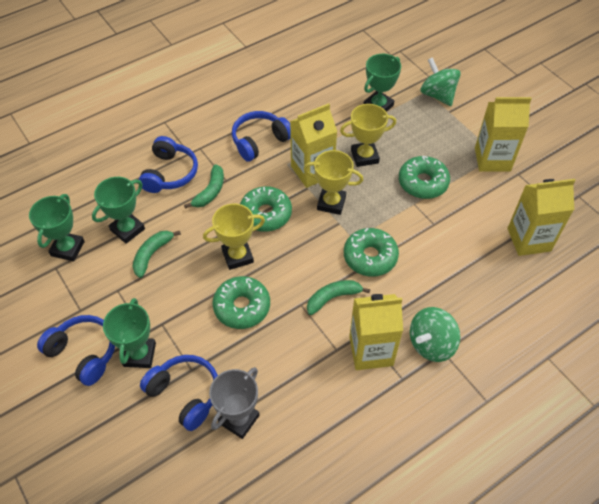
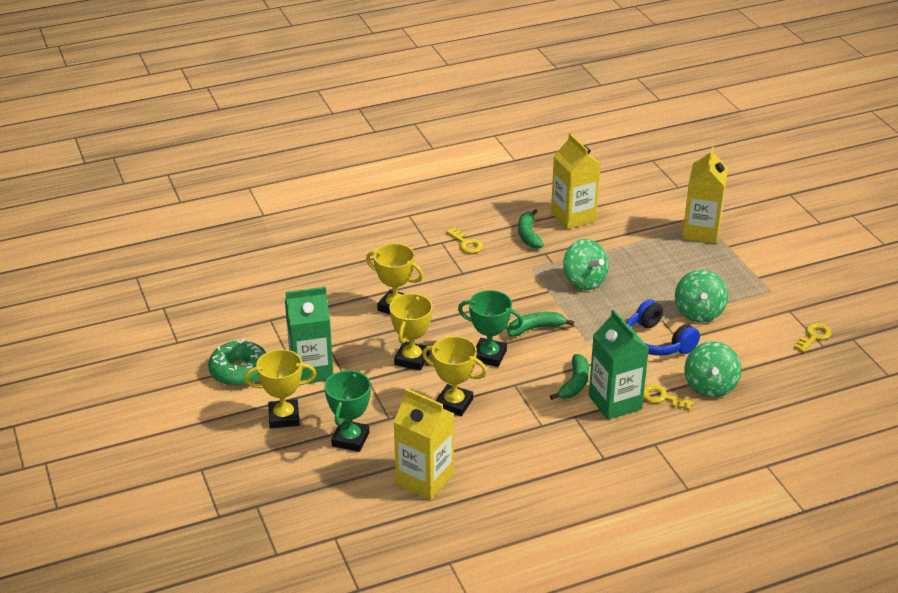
blue headphones: 4 -> 1
green carton: 0 -> 2
green donut: 4 -> 1
green spinning top: 2 -> 3
green trophy: 4 -> 2
grey trophy: 1 -> 0
yellow carton: 4 -> 3
yellow key: 0 -> 3
yellow trophy: 3 -> 4

